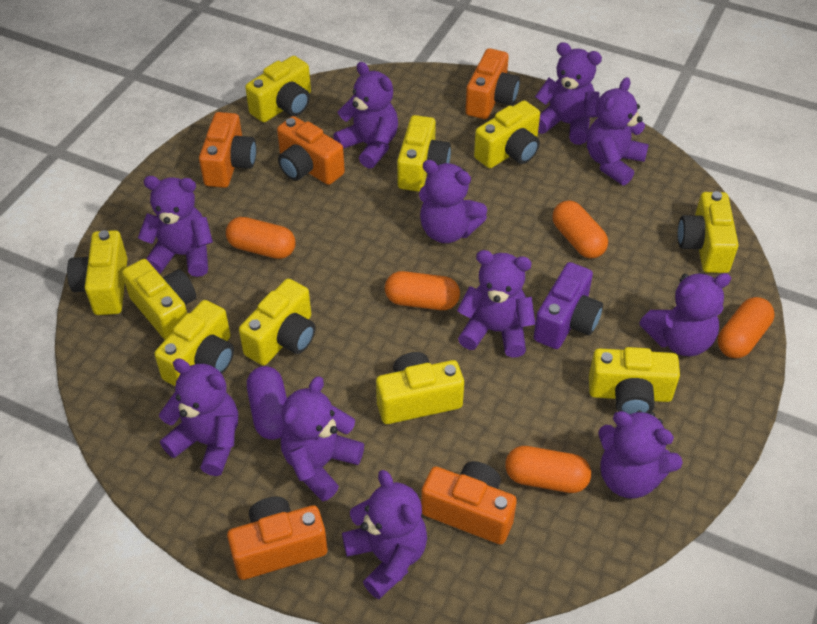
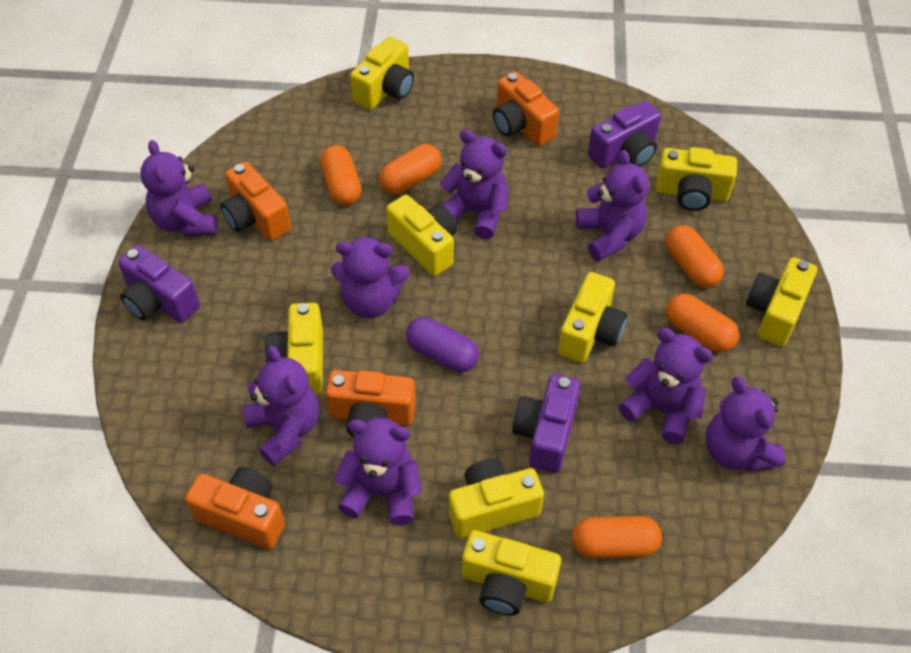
orange camera: 5 -> 4
purple camera: 1 -> 3
purple teddy bear: 11 -> 8
yellow camera: 10 -> 8

